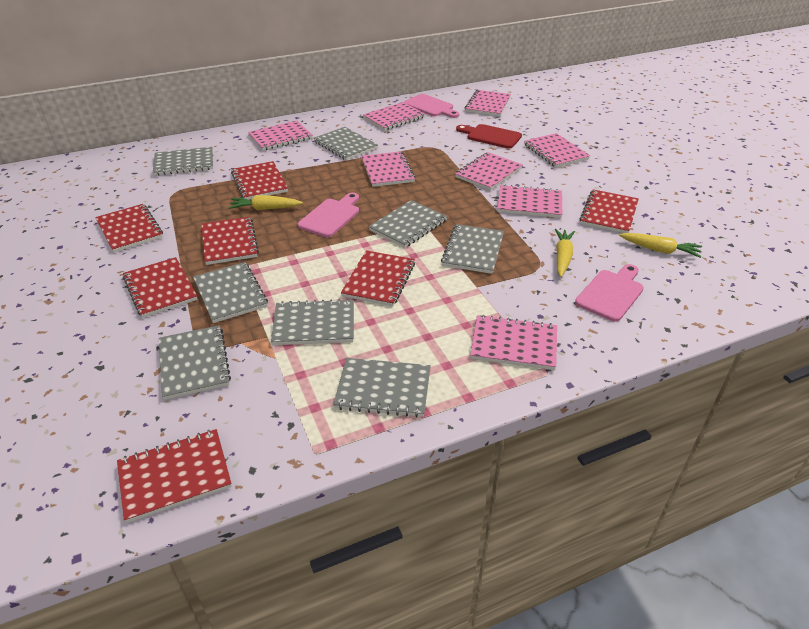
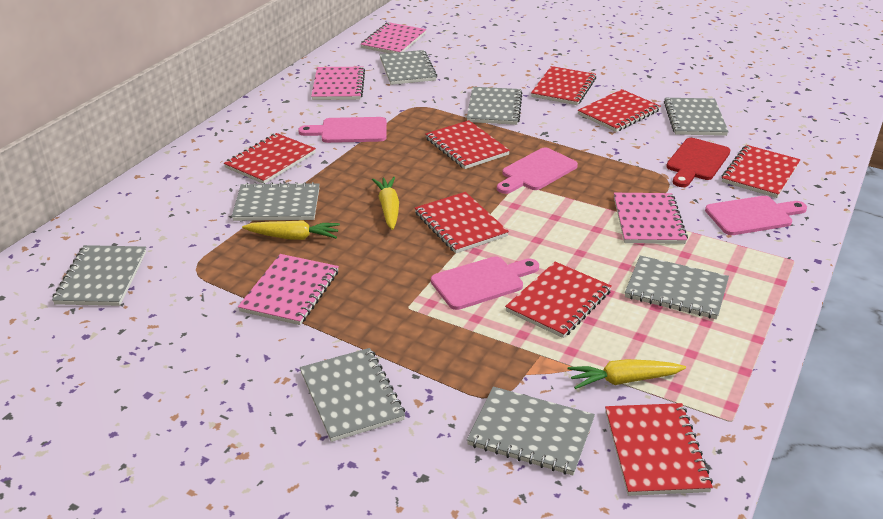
pink cutting board: 3 -> 4
pink notebook: 8 -> 4
red notebook: 7 -> 8

